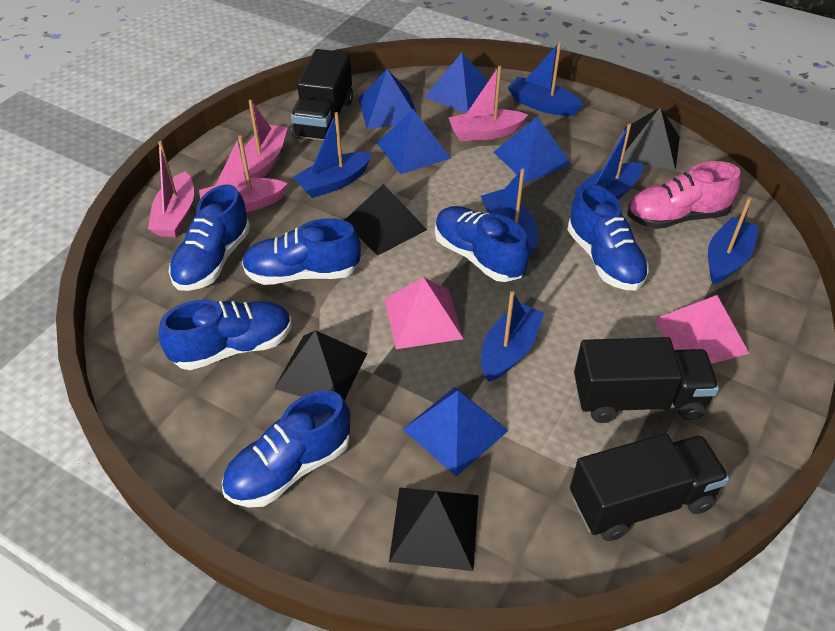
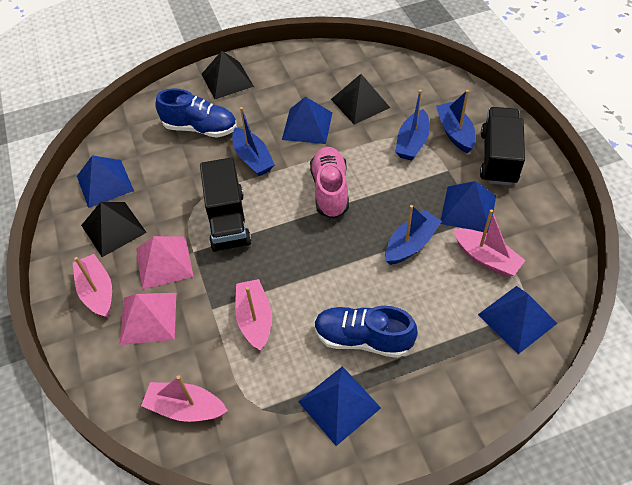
black pyramid: 4 -> 3
black truck: 3 -> 2
blue boat: 6 -> 4
blue shoe: 6 -> 2

